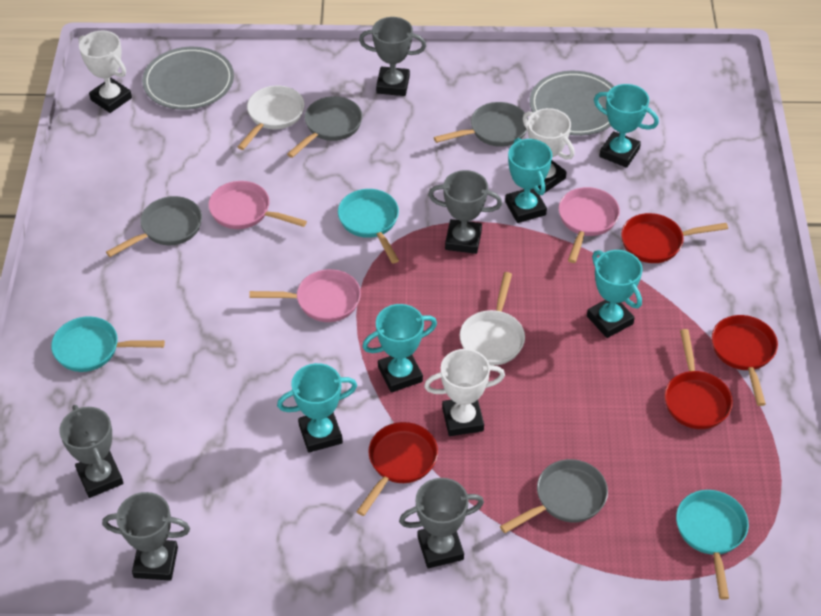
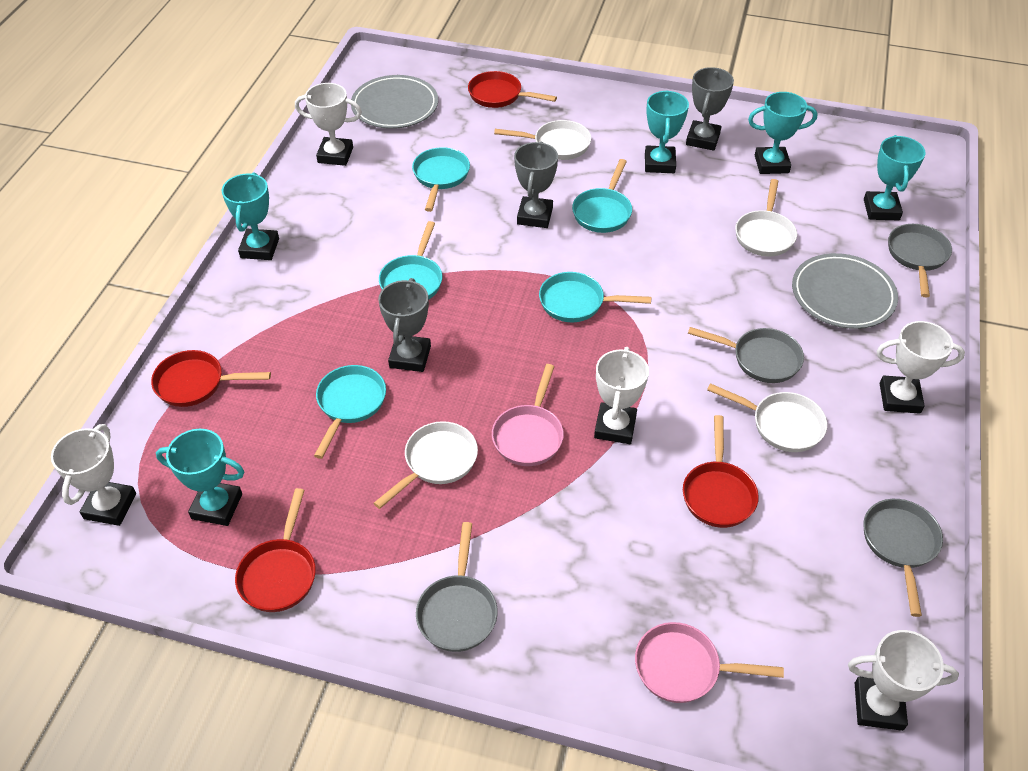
grey trophy: 5 -> 3
pink pan: 3 -> 2
turquoise pan: 3 -> 5
white pan: 2 -> 4
white trophy: 3 -> 5

